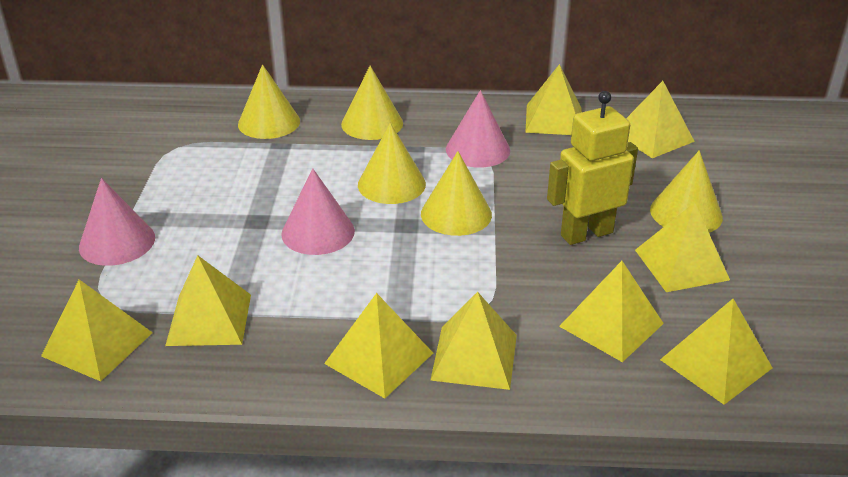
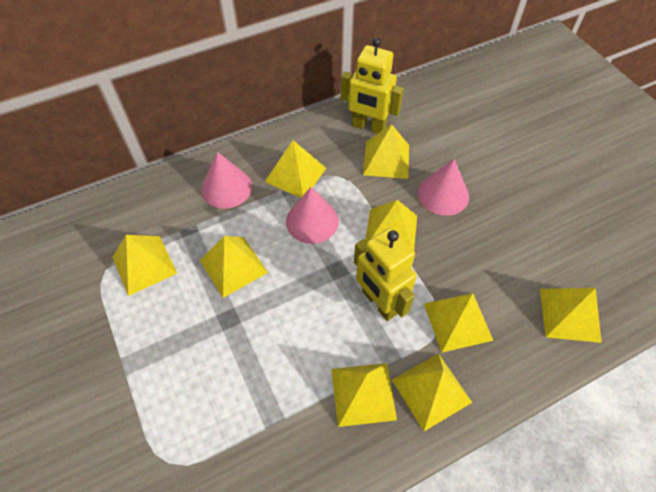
yellow cone: 5 -> 0
yellow robot: 1 -> 2

